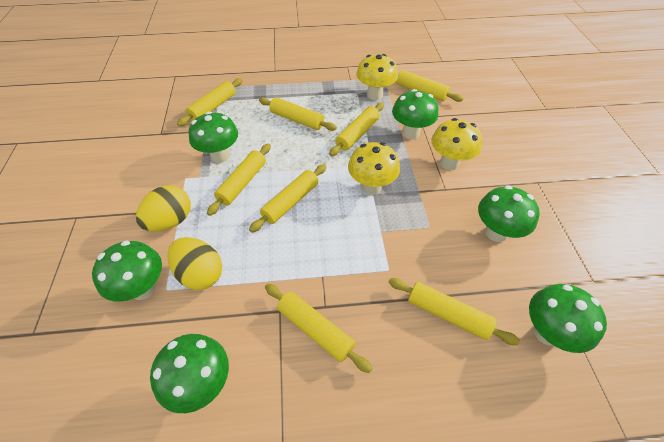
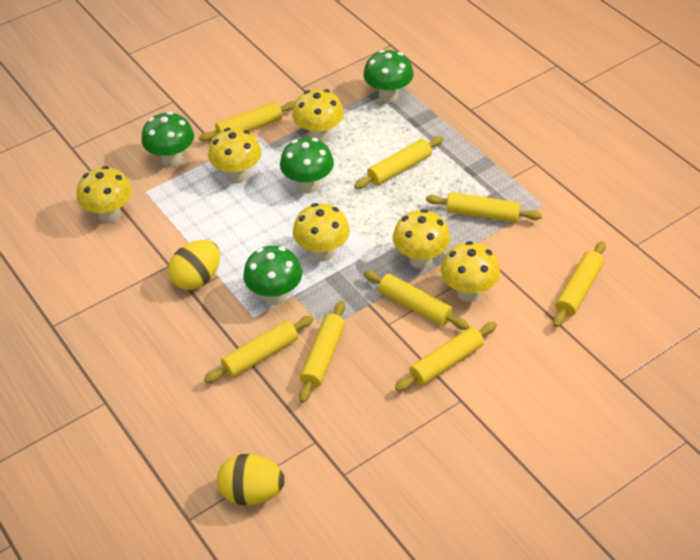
green mushroom: 6 -> 4
yellow mushroom: 3 -> 6

